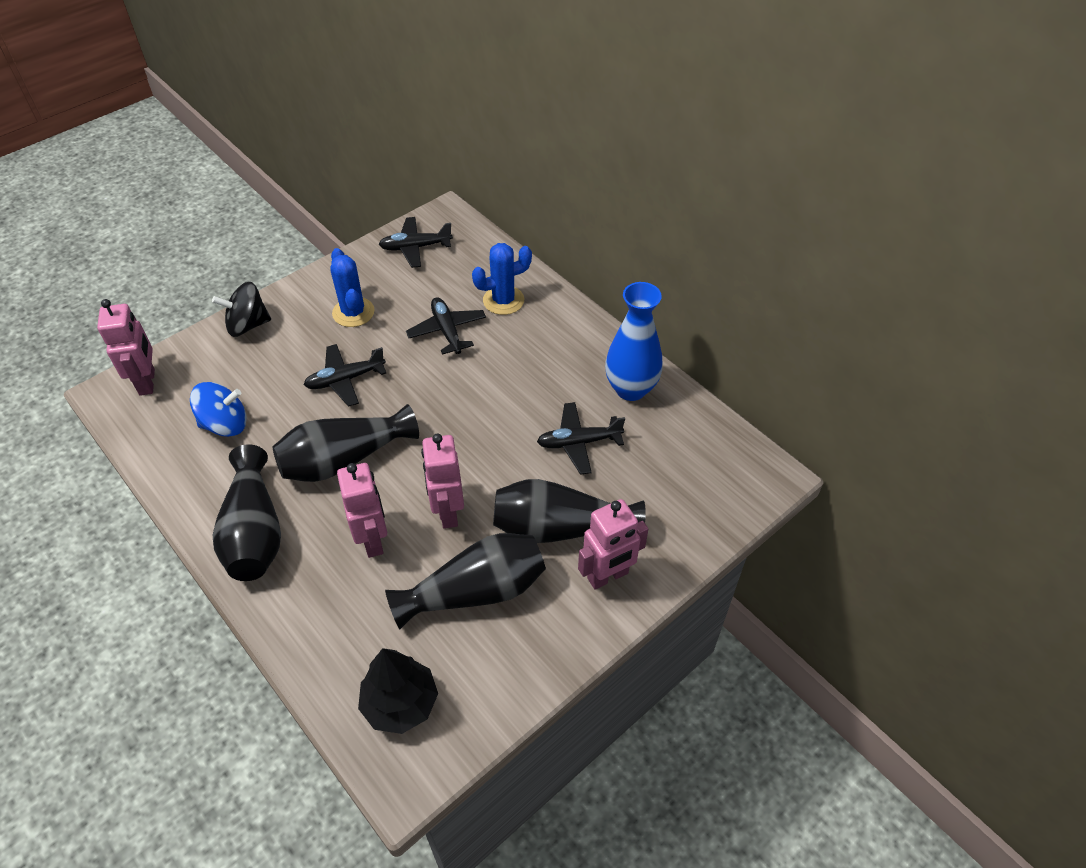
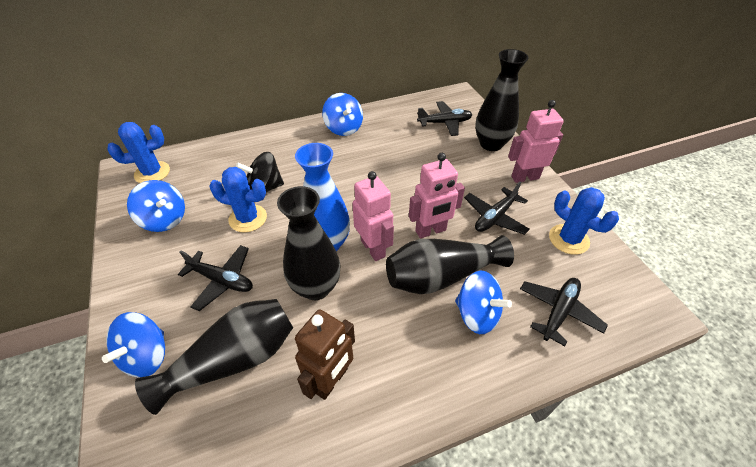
black tree: 1 -> 0
blue cactus: 2 -> 3
blue spinning top: 1 -> 4
brown robot: 0 -> 1
pink robot: 4 -> 3

